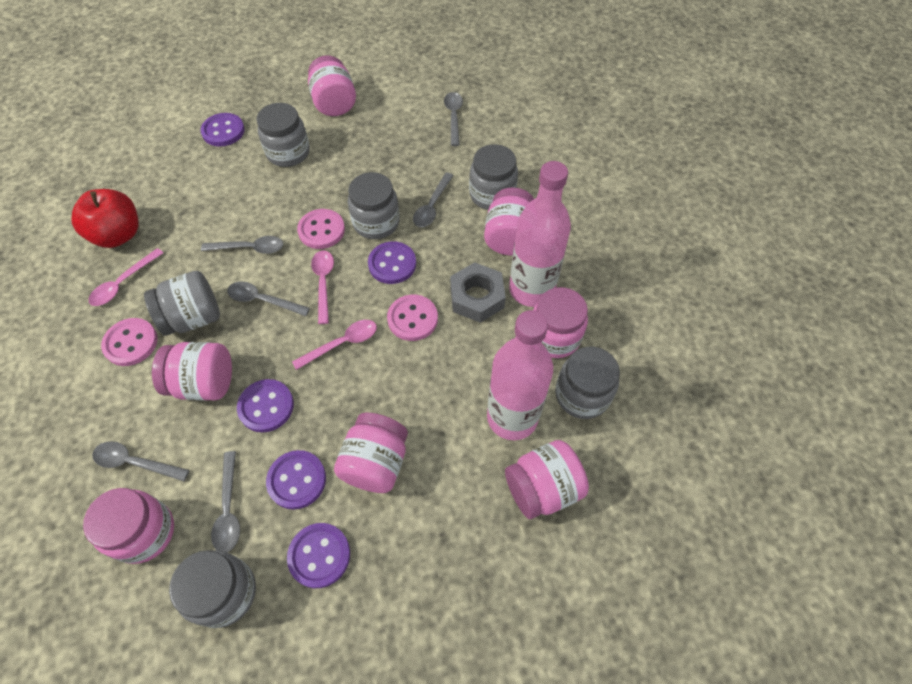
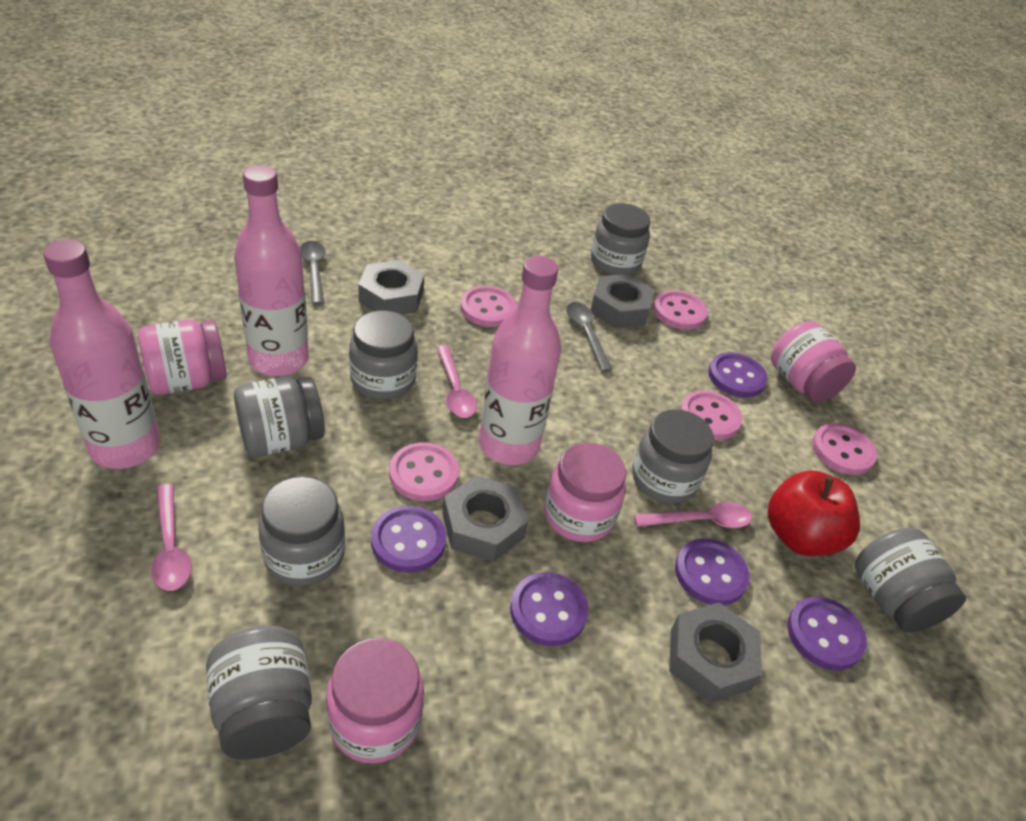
grey jar: 6 -> 7
grey nut: 1 -> 4
grey spoon: 6 -> 2
pink bottle: 2 -> 3
pink button: 3 -> 5
pink jar: 7 -> 4

